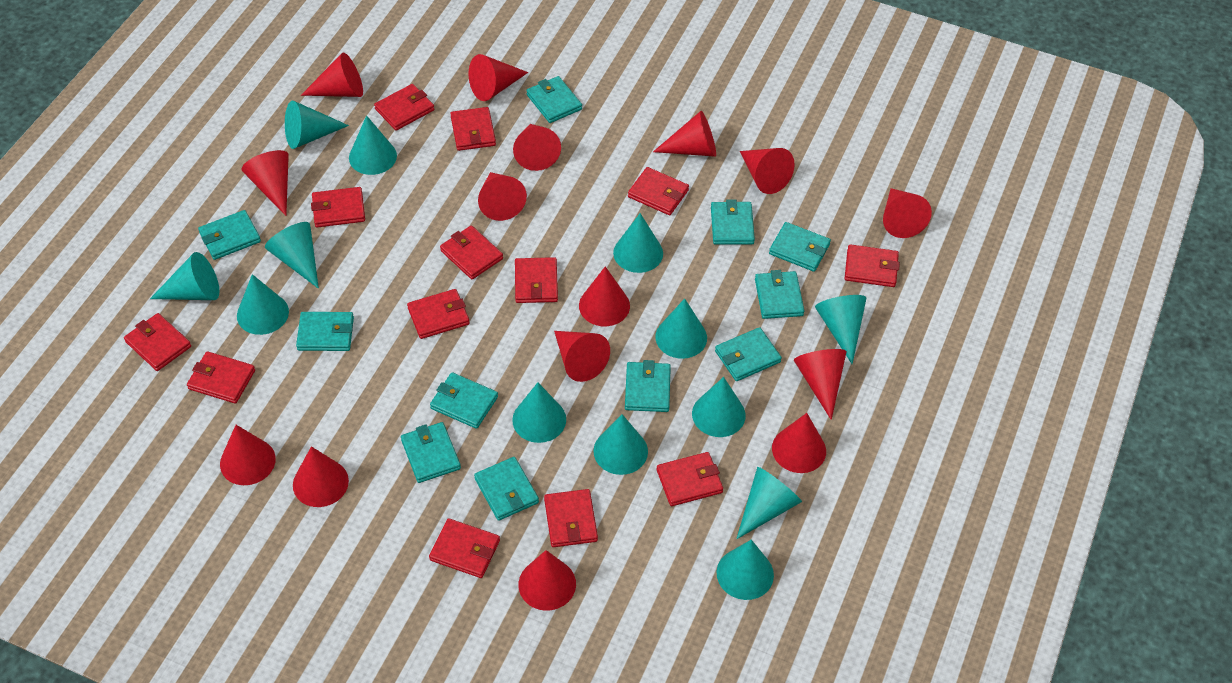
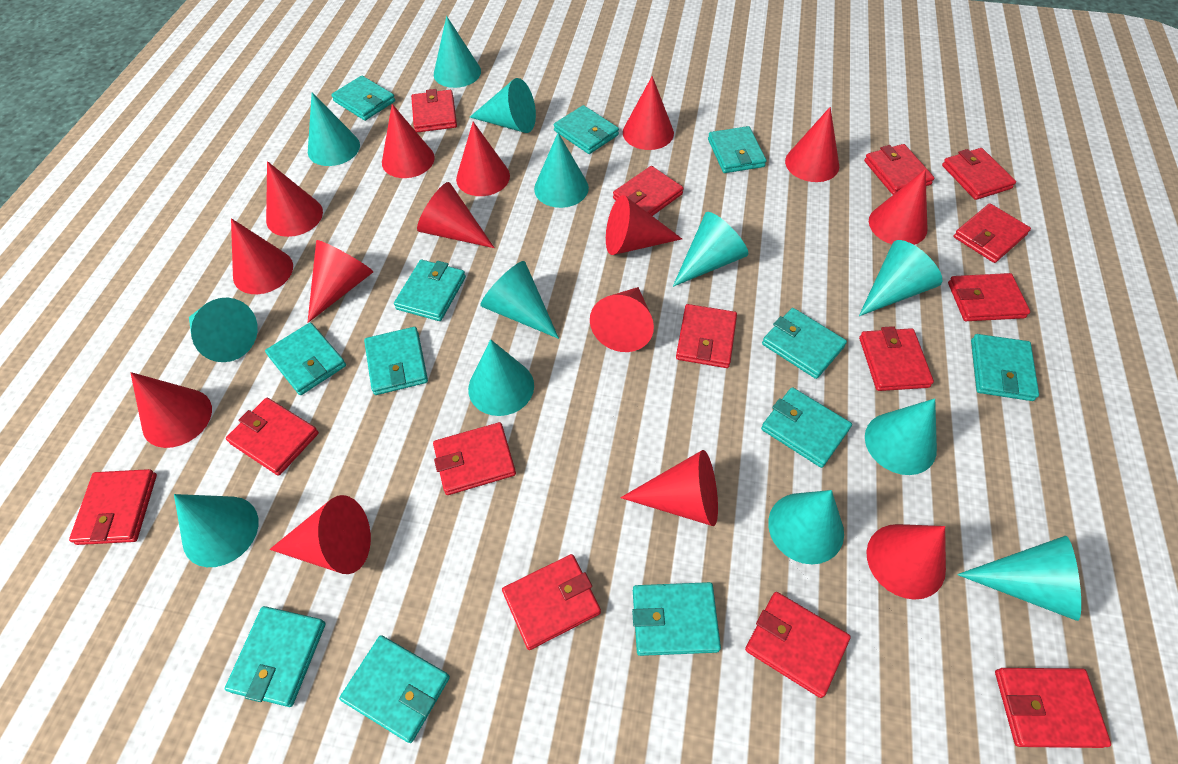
red wallet: 13 -> 14
turquoise wallet: 11 -> 12

